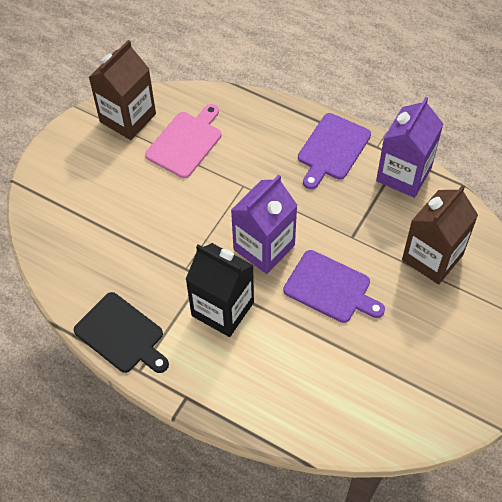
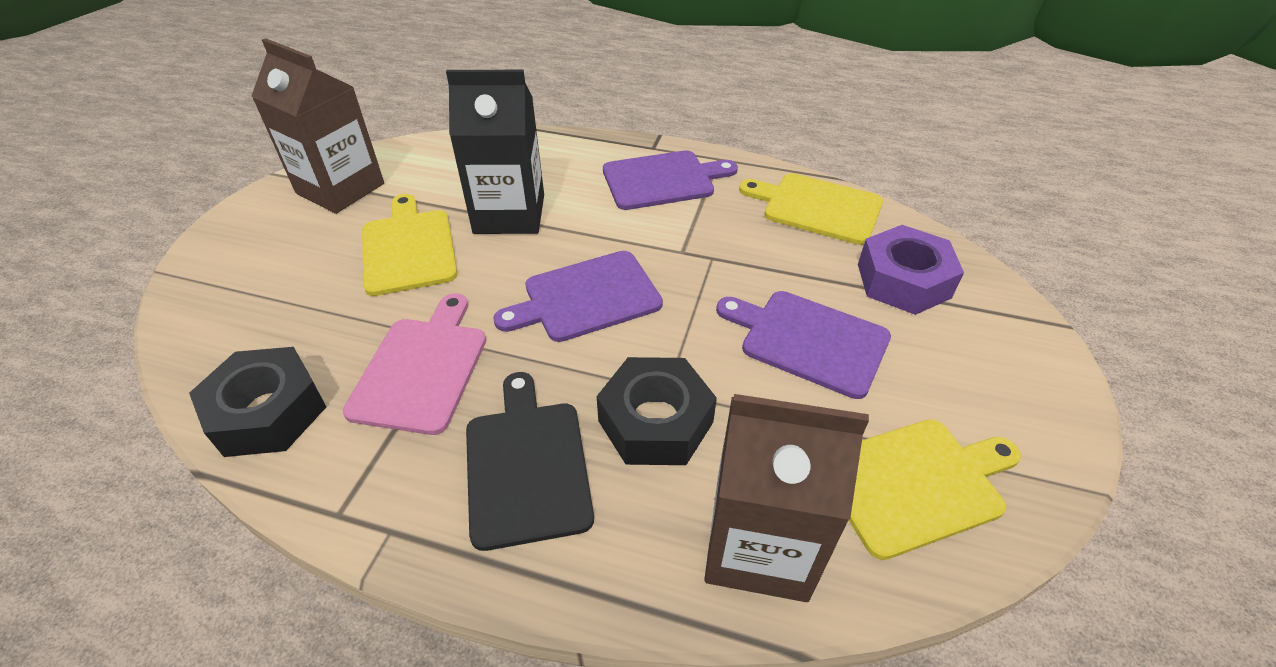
black nut: 0 -> 2
purple carton: 2 -> 0
purple cutting board: 2 -> 3
purple nut: 0 -> 1
yellow cutting board: 0 -> 3

